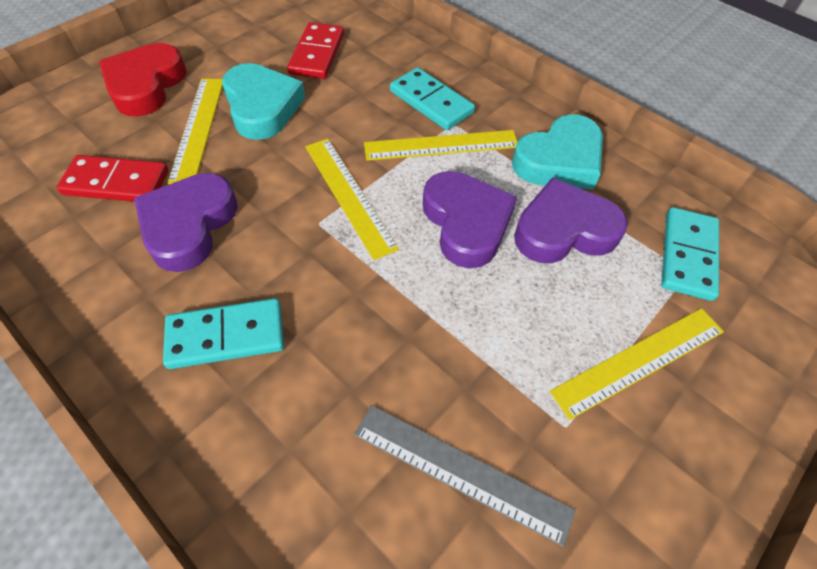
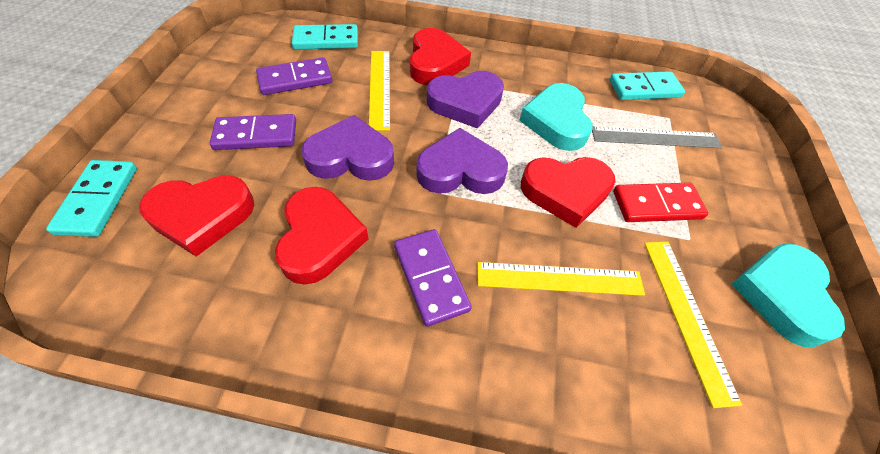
purple domino: 0 -> 3
red domino: 2 -> 1
red heart: 1 -> 4
yellow ruler: 4 -> 3

